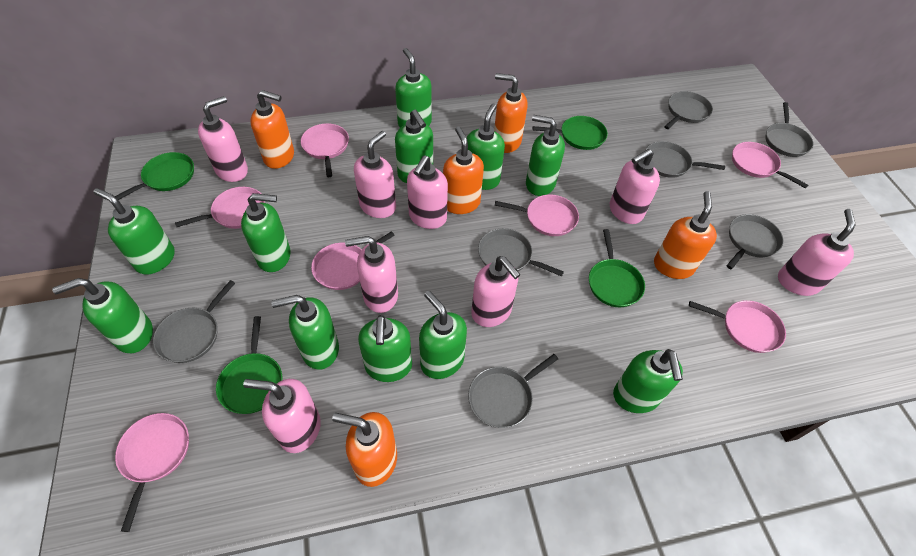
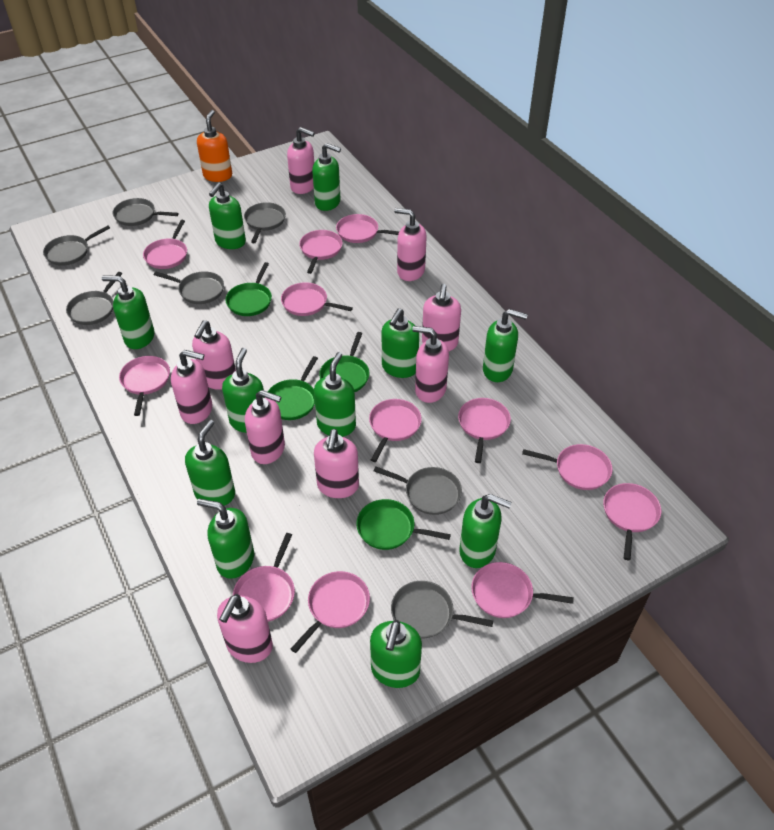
orange soap dispenser: 5 -> 1
pink pan: 7 -> 12
pink soap dispenser: 8 -> 9

